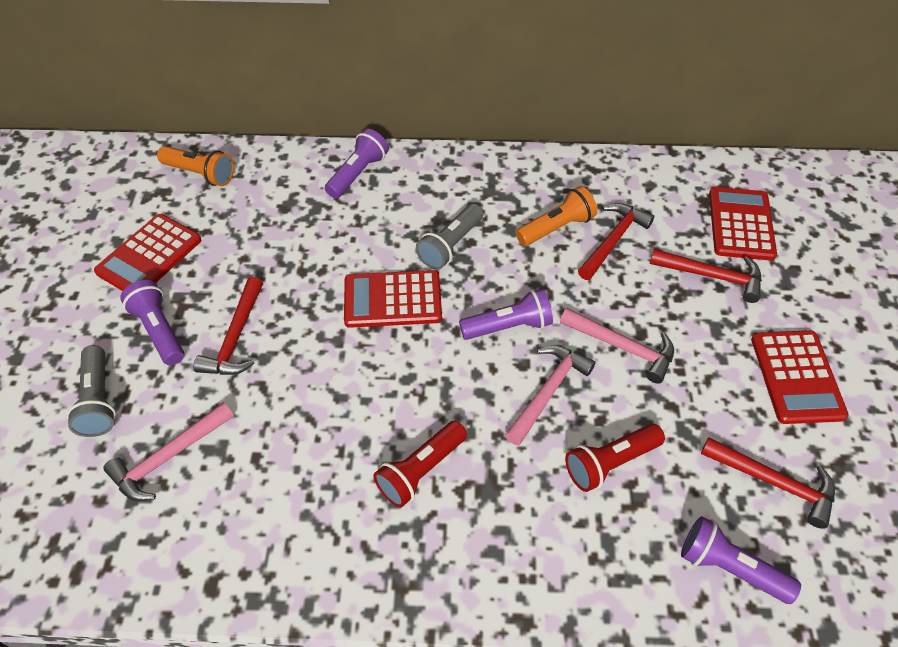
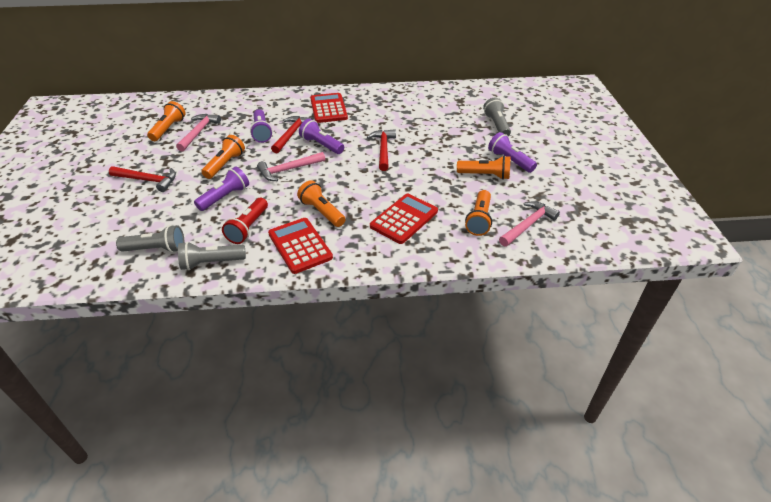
grey flashlight: 2 -> 3
orange flashlight: 2 -> 5
red calculator: 4 -> 3
red flashlight: 2 -> 1
red hammer: 4 -> 3

